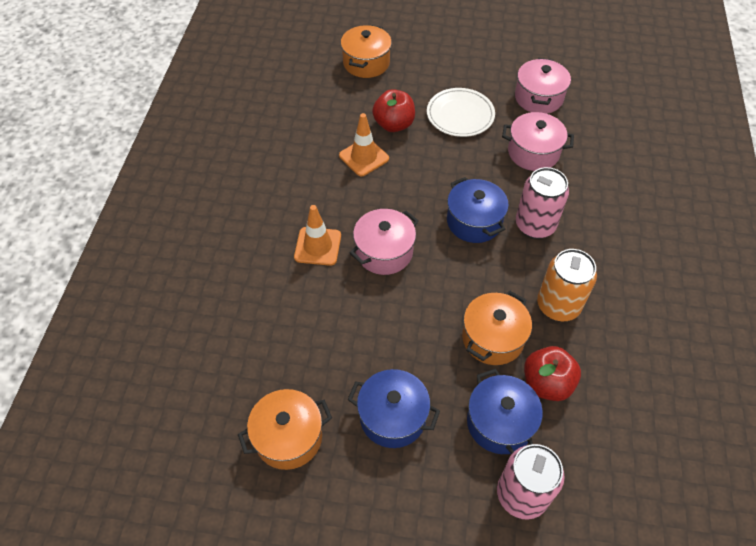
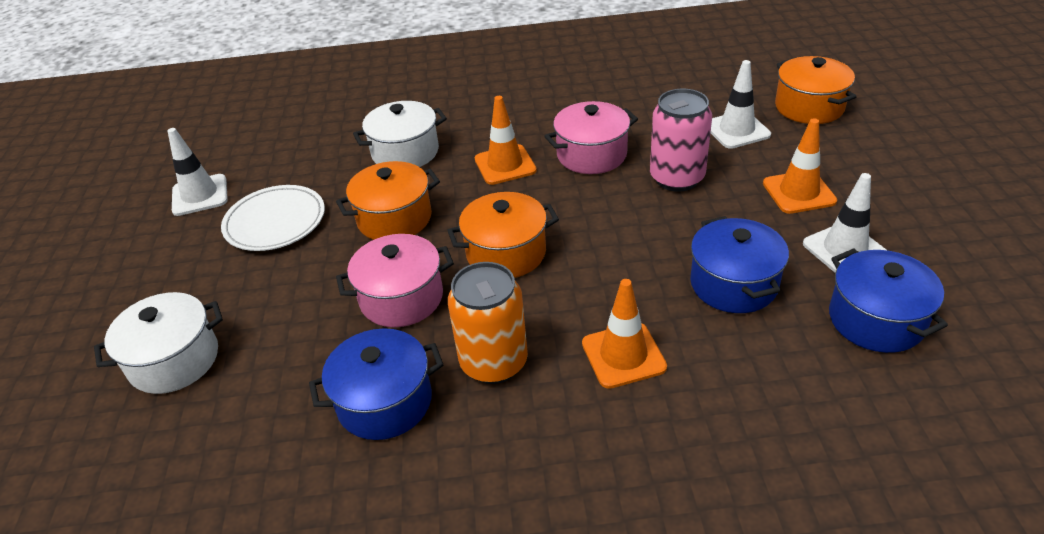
orange traffic cone: 2 -> 3
pink can: 2 -> 1
pink pot: 3 -> 2
red apple: 2 -> 0
white pot: 0 -> 2
white traffic cone: 0 -> 3

